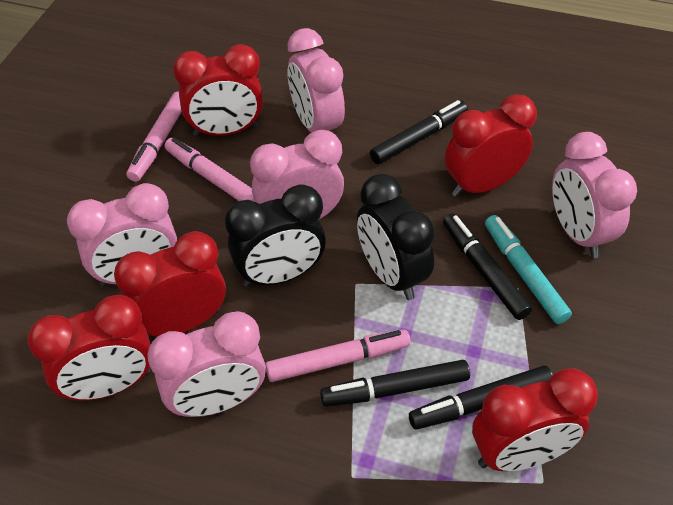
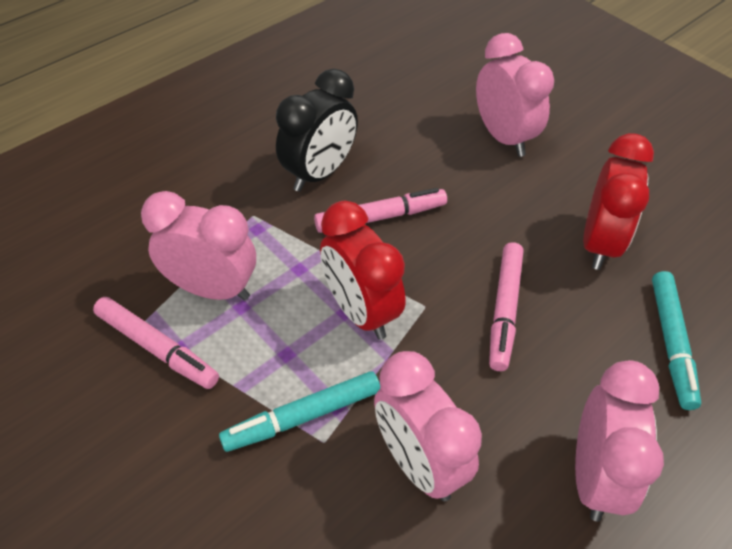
black clock: 2 -> 1
black marker: 4 -> 0
pink clock: 5 -> 4
red clock: 5 -> 2
turquoise marker: 1 -> 2

